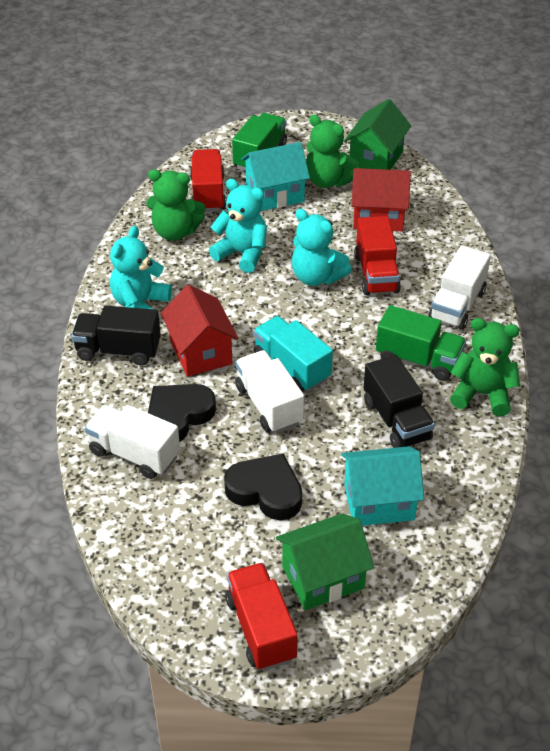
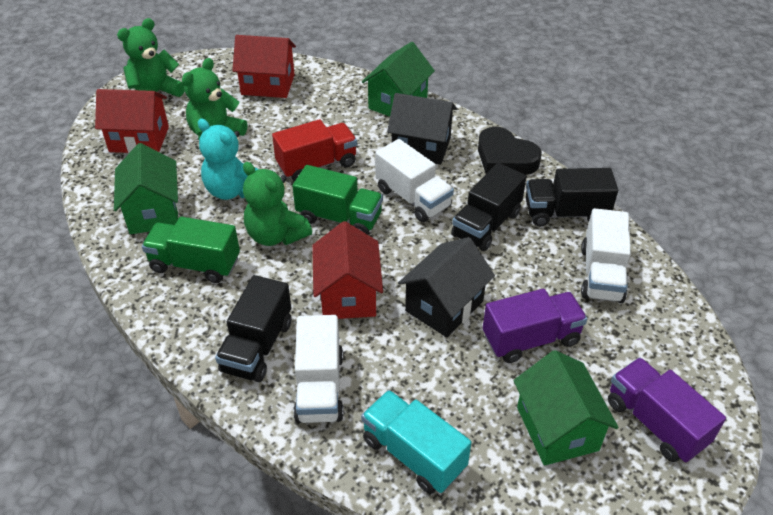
black heart: 2 -> 1
black house: 0 -> 2
black truck: 2 -> 3
green house: 2 -> 3
purple truck: 0 -> 2
red house: 2 -> 3
red truck: 3 -> 1
turquoise house: 2 -> 0
turquoise teddy bear: 3 -> 1

